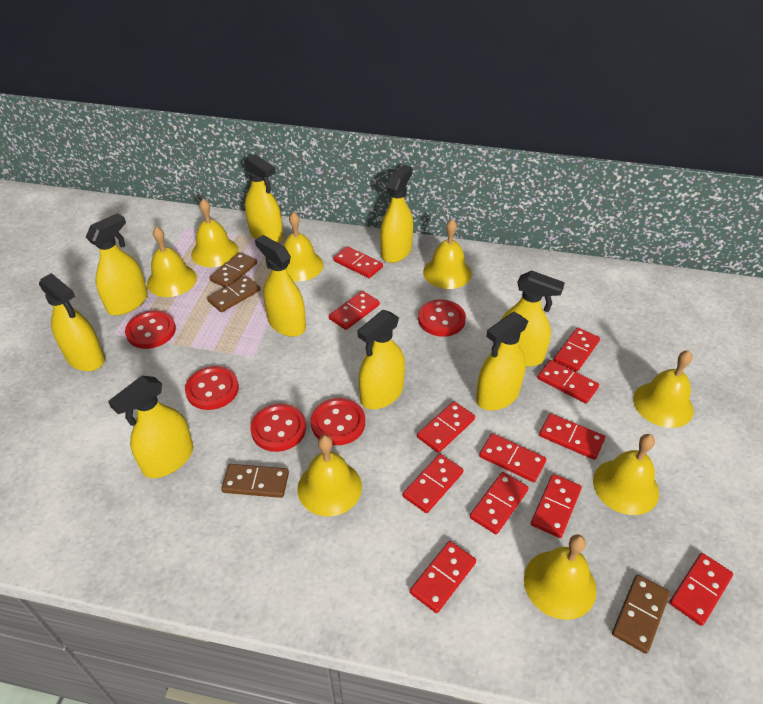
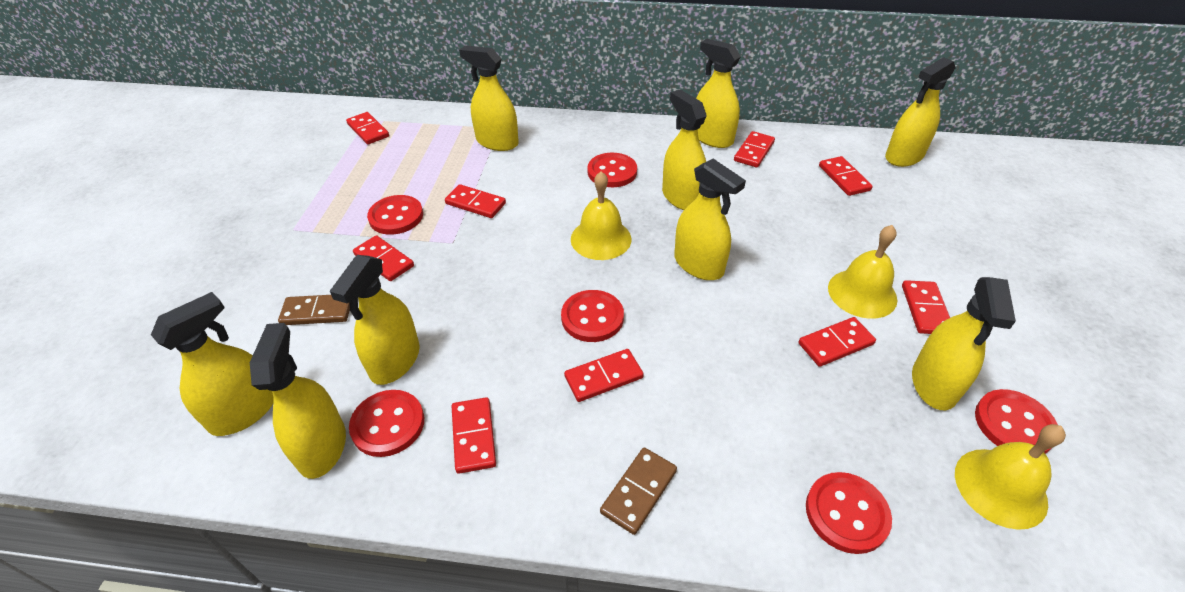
brown domino: 4 -> 2
red button: 5 -> 6
red domino: 12 -> 9
yellow bell: 8 -> 3

